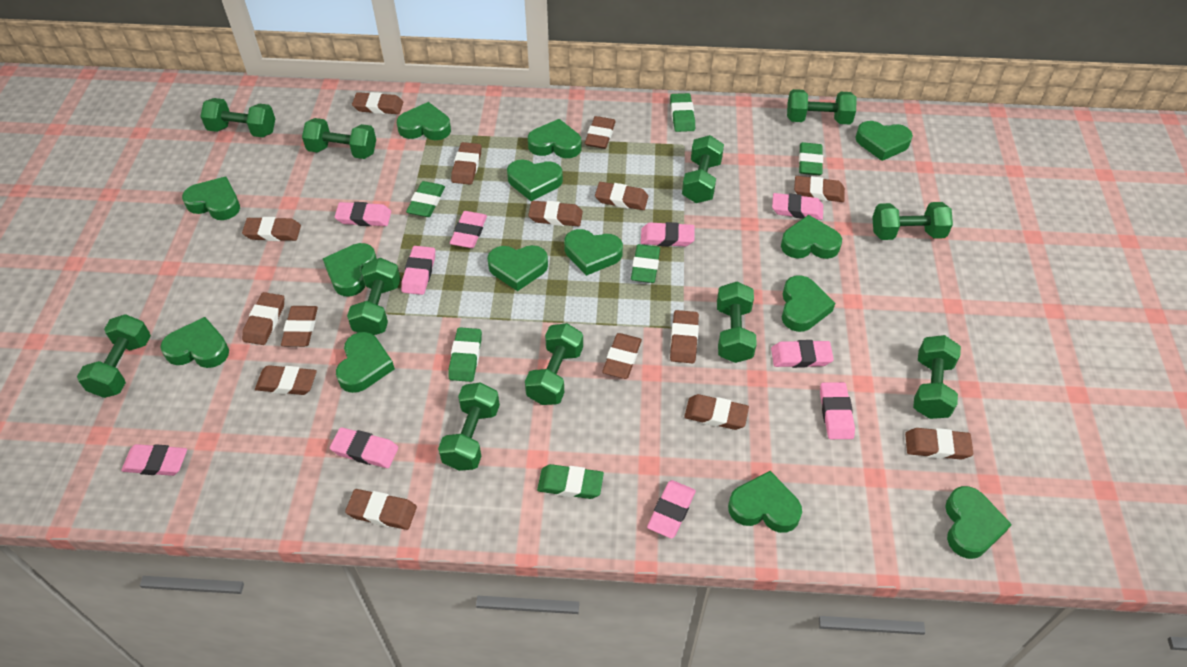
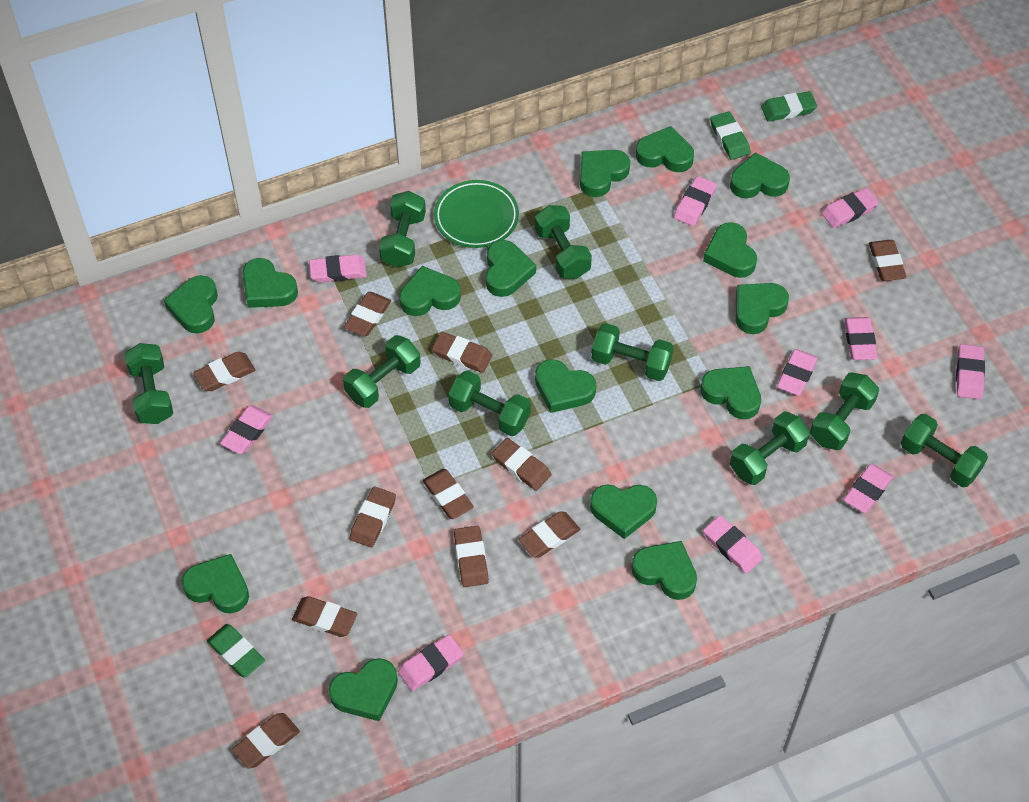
brown eraser: 15 -> 11
green dumbbell: 11 -> 9
green eraser: 6 -> 3
green heart: 14 -> 15
green plate: 0 -> 1

